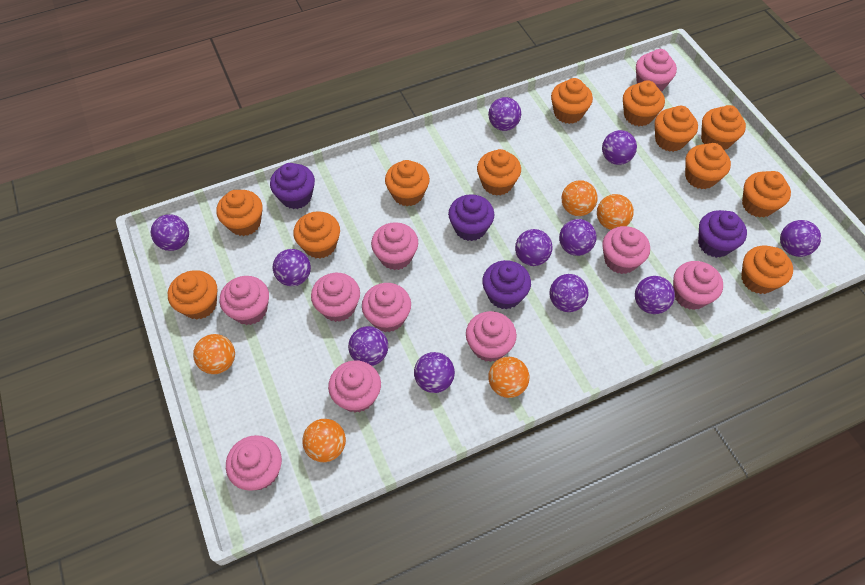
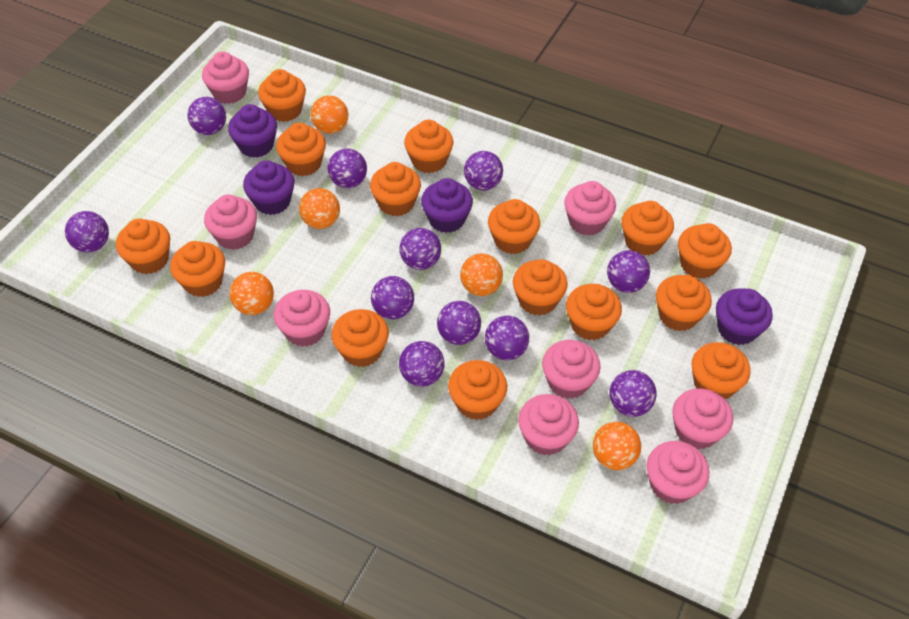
orange cupcake: 12 -> 15
pink cupcake: 10 -> 8

